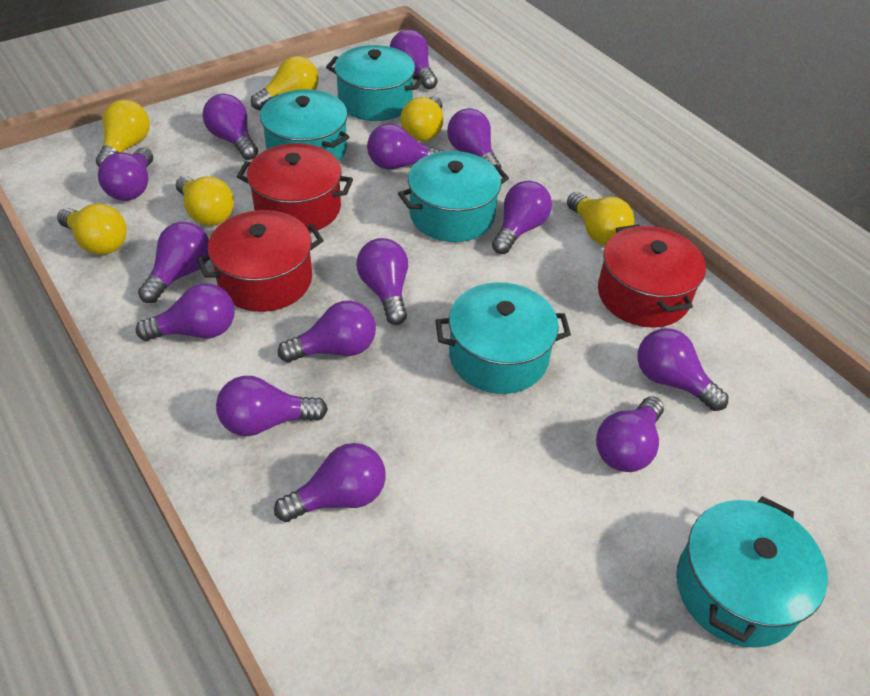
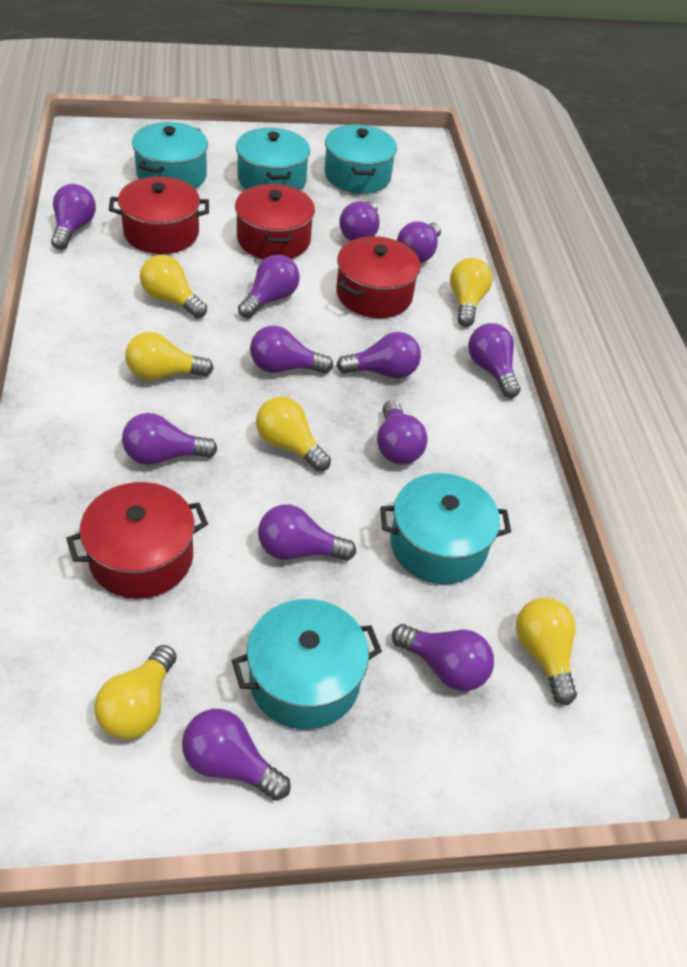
purple light bulb: 14 -> 12
red pot: 3 -> 4

